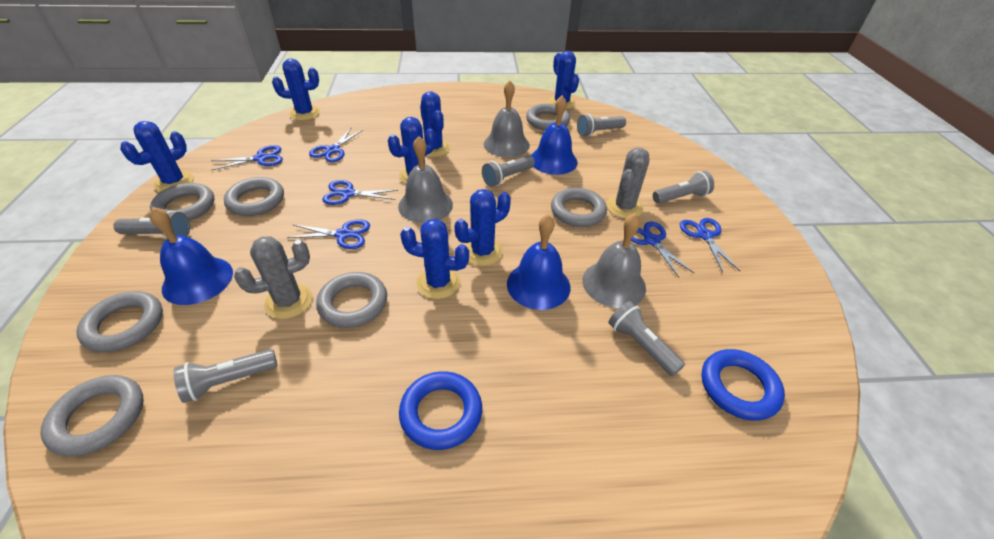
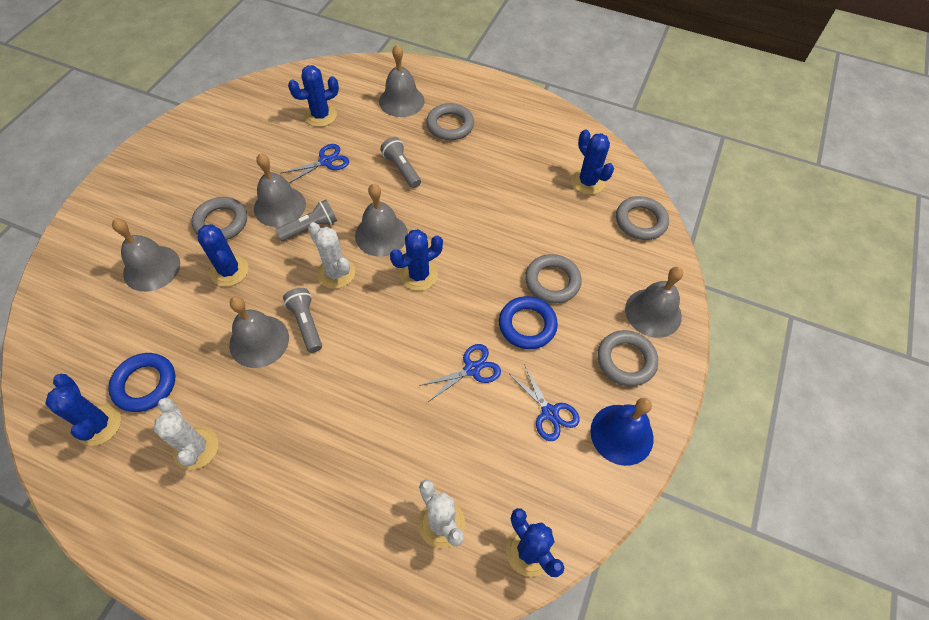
blue bell: 3 -> 1
blue cactus: 7 -> 6
blue scissors: 6 -> 3
grey bell: 3 -> 6
grey cactus: 2 -> 0
grey flashlight: 6 -> 3
grey ring: 7 -> 5
white cactus: 0 -> 3

